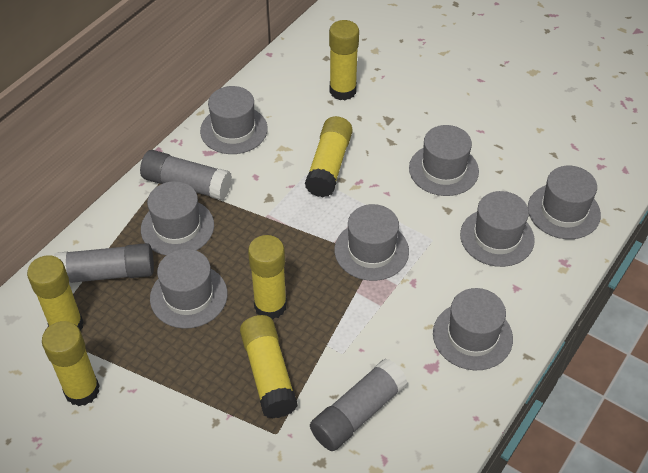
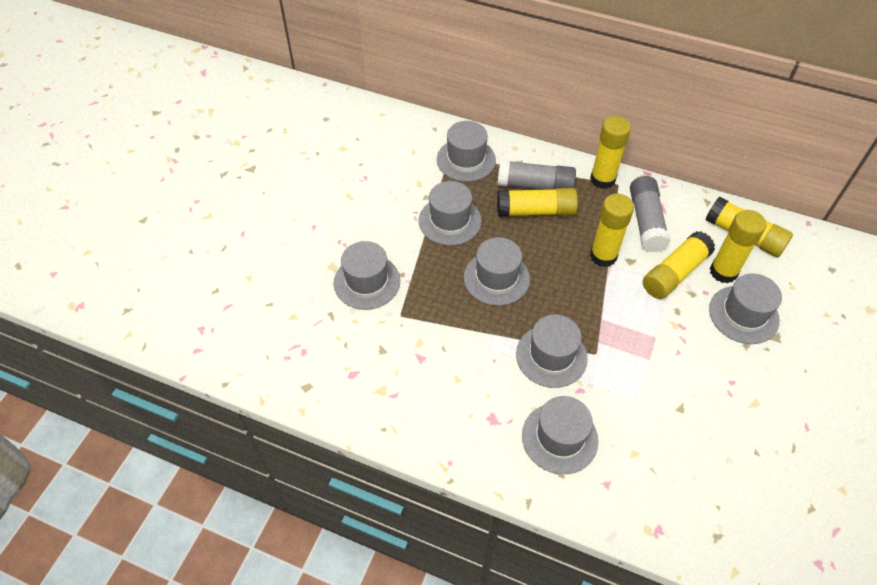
grey glue stick: 3 -> 2
grey hat: 8 -> 7

